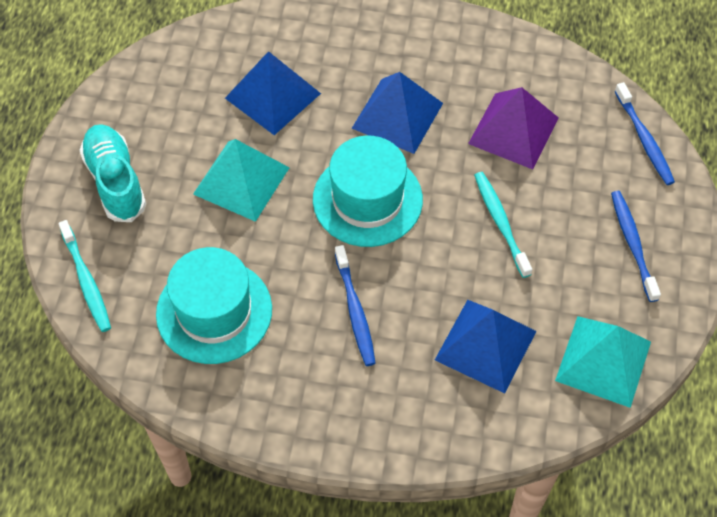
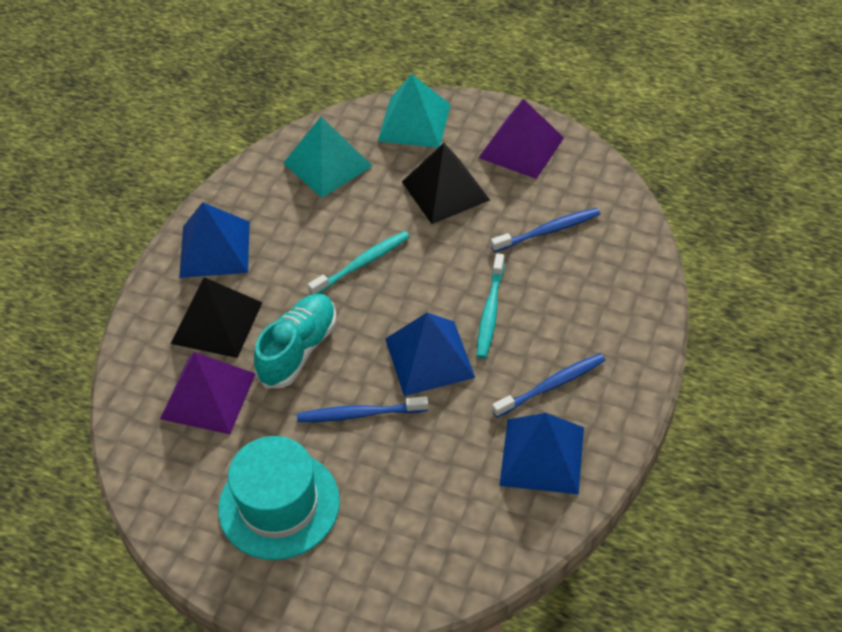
black pyramid: 0 -> 2
purple pyramid: 1 -> 2
turquoise hat: 2 -> 1

